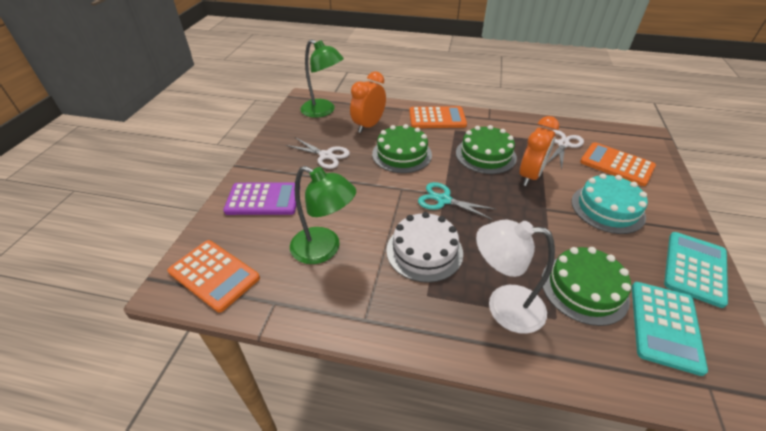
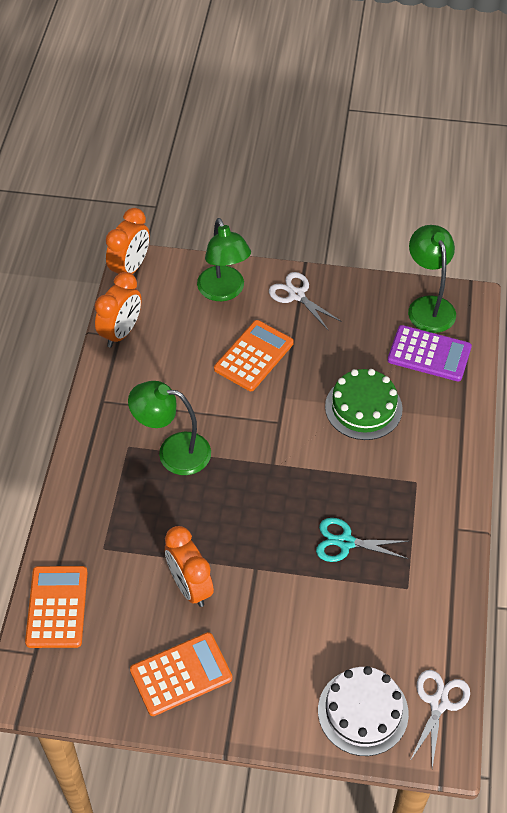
green cake: 3 -> 1
green lamp: 2 -> 3
orange clock: 2 -> 3
turquoise cake: 1 -> 0
turquoise calculator: 2 -> 0
white lamp: 1 -> 0

